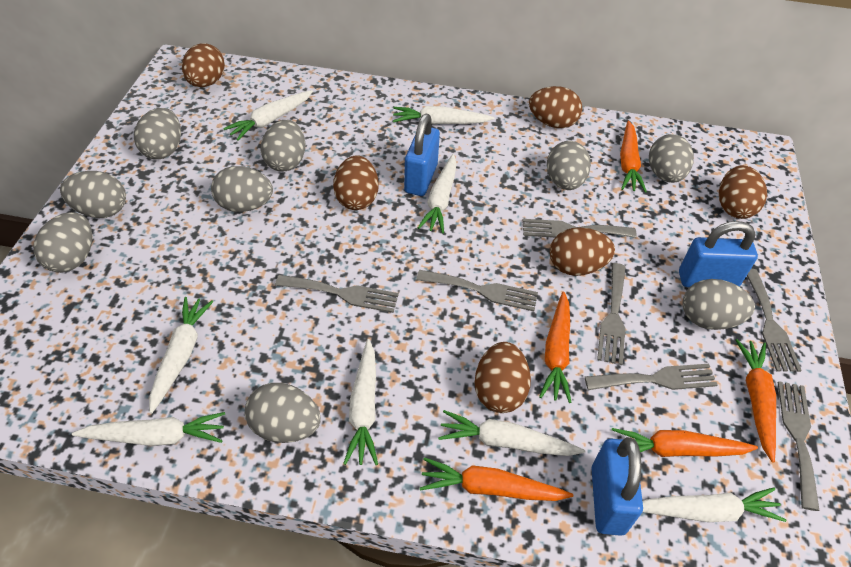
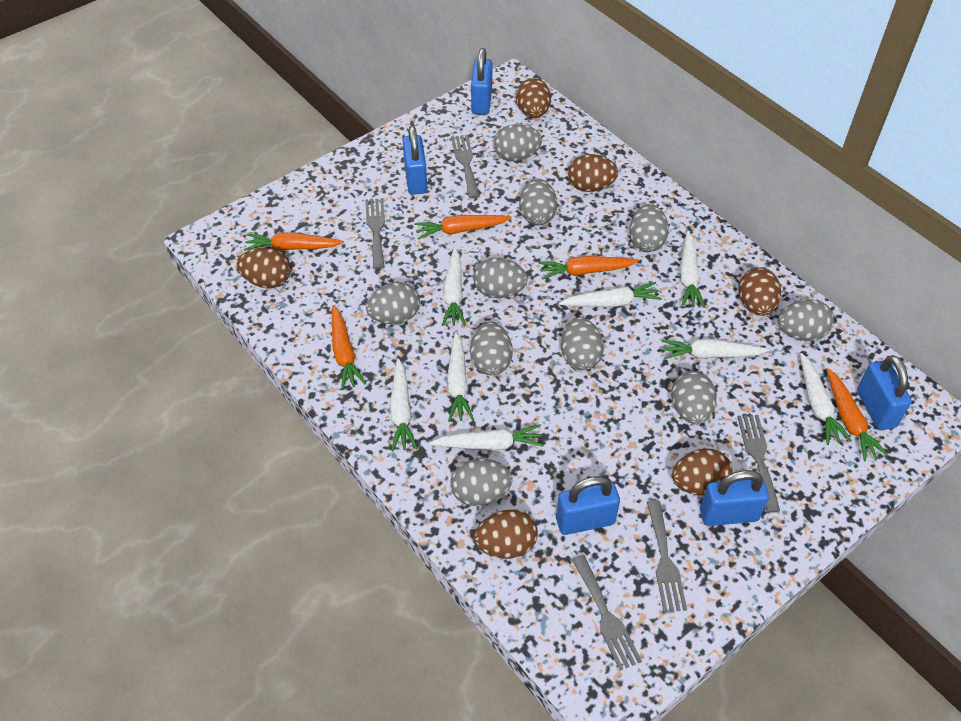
blue padlock: 3 -> 5
grey egg: 9 -> 10
grey fork: 7 -> 5

